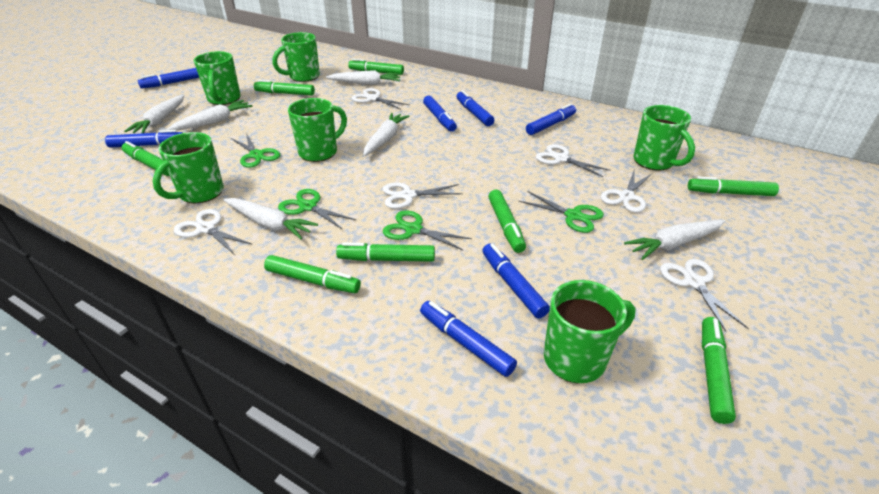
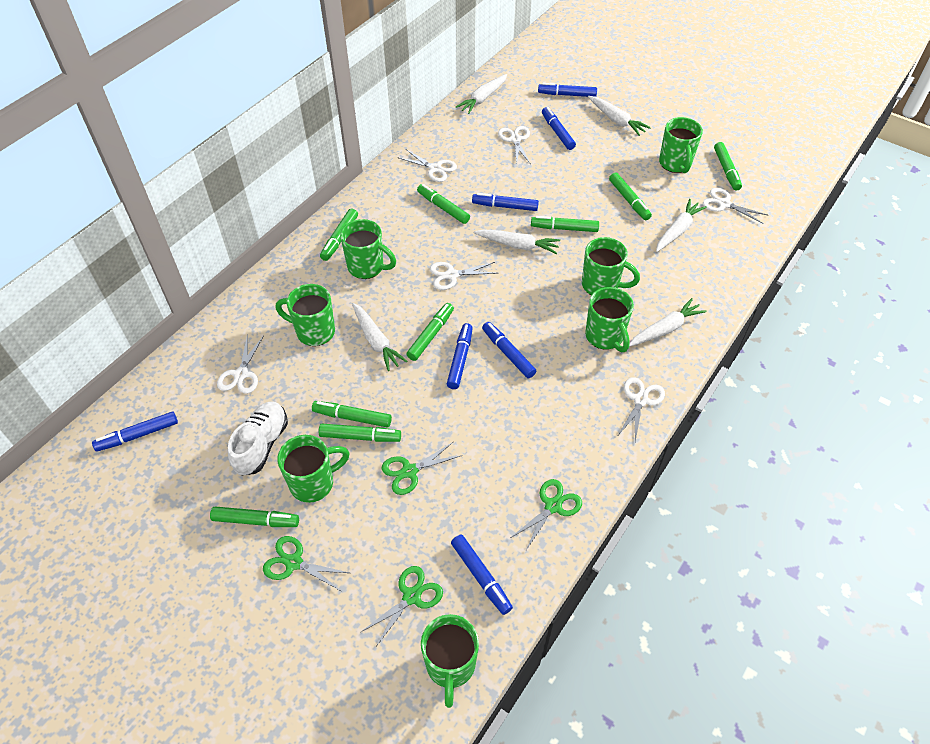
green marker: 8 -> 9
green mug: 6 -> 7
white shoe: 0 -> 1

